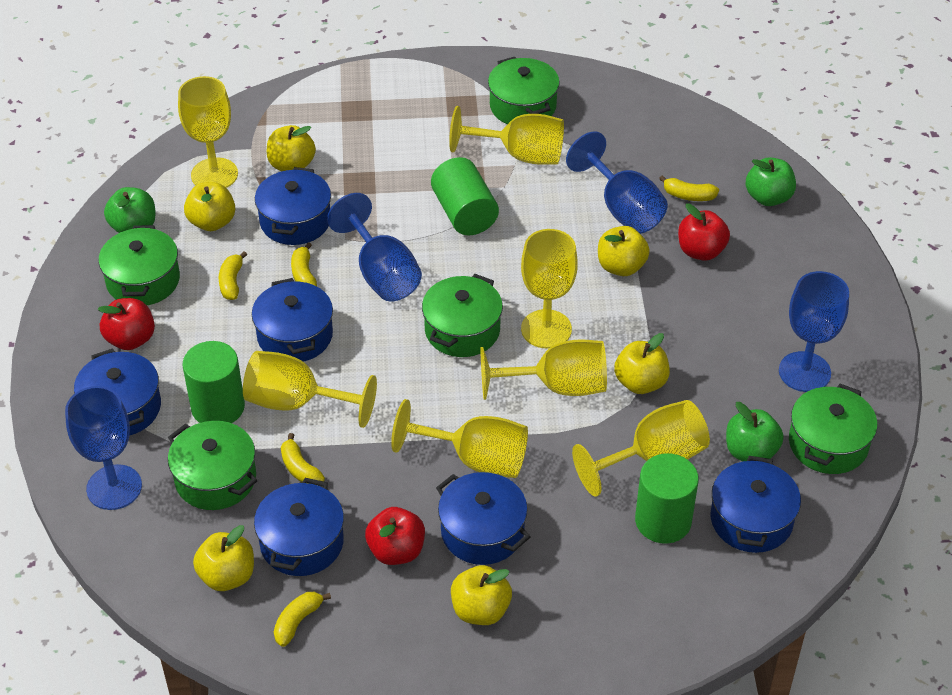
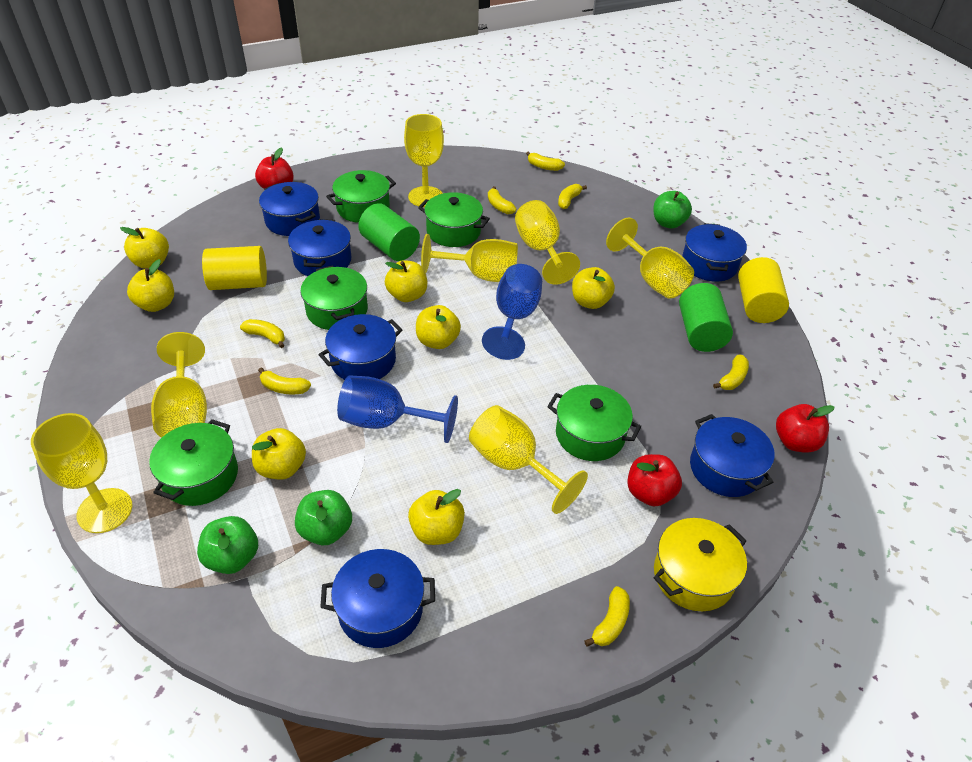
blue goblet: 4 -> 2
green cylinder: 3 -> 2
yellow apple: 6 -> 7
yellow banana: 5 -> 7
yellow cylinder: 0 -> 2
yellow pot: 0 -> 1

